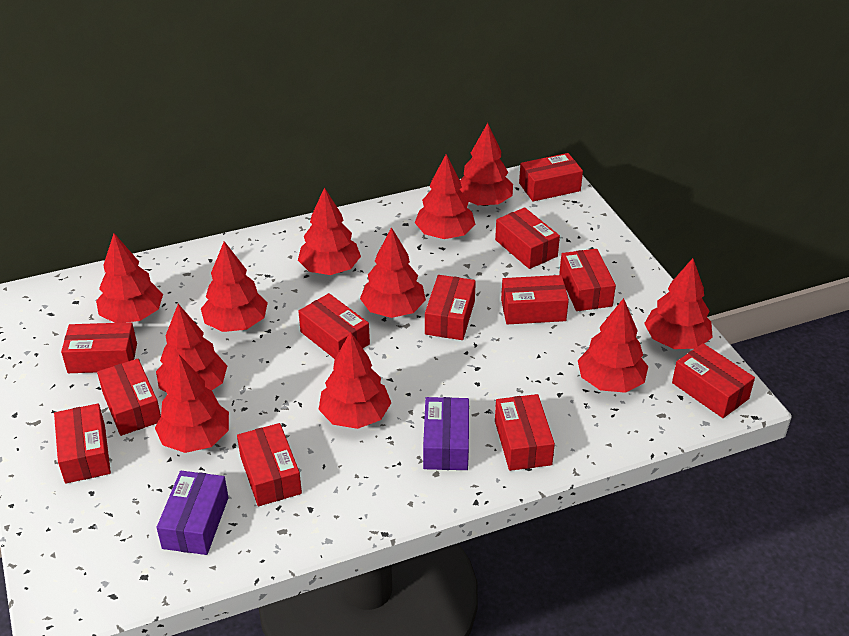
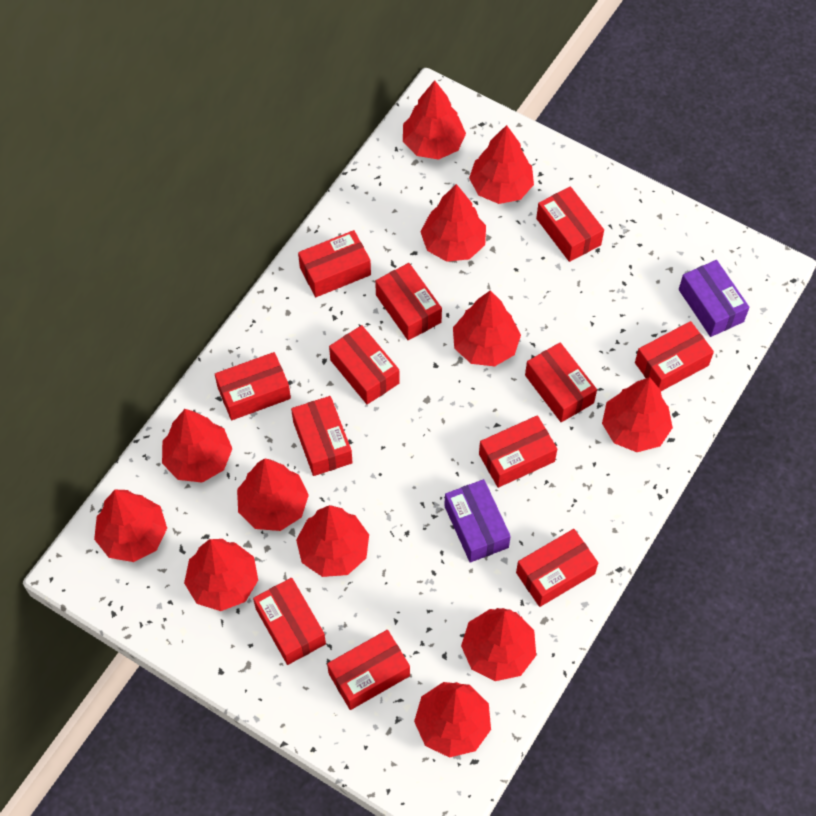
red tree: 11 -> 12

